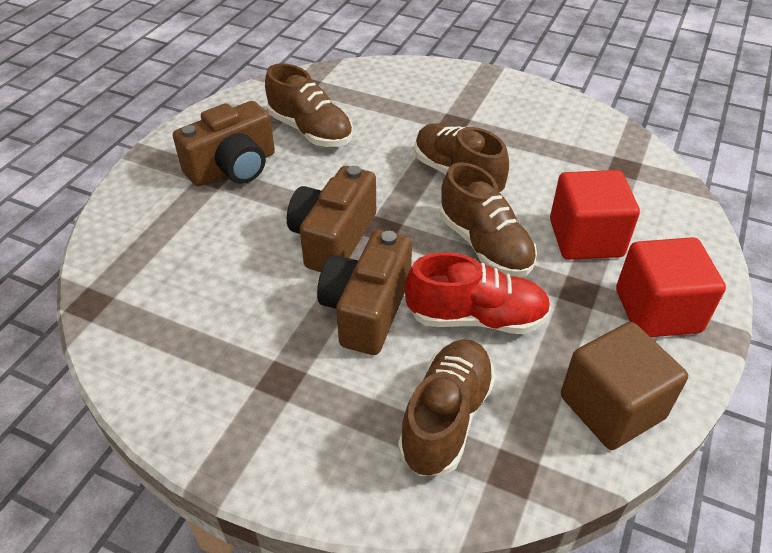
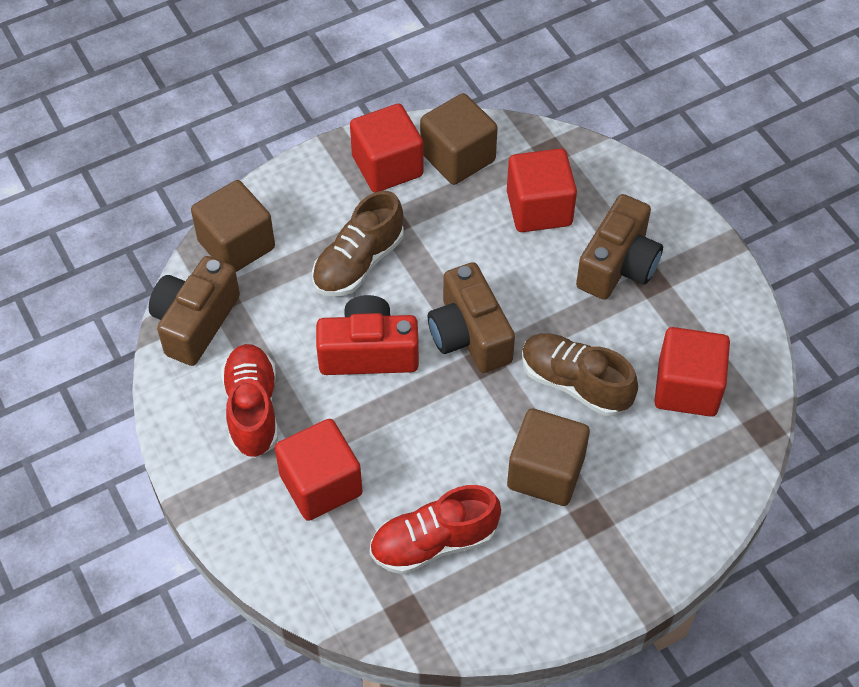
brown cube: 1 -> 3
brown shoe: 4 -> 2
red camera: 0 -> 1
red cube: 2 -> 4
red shoe: 1 -> 2

